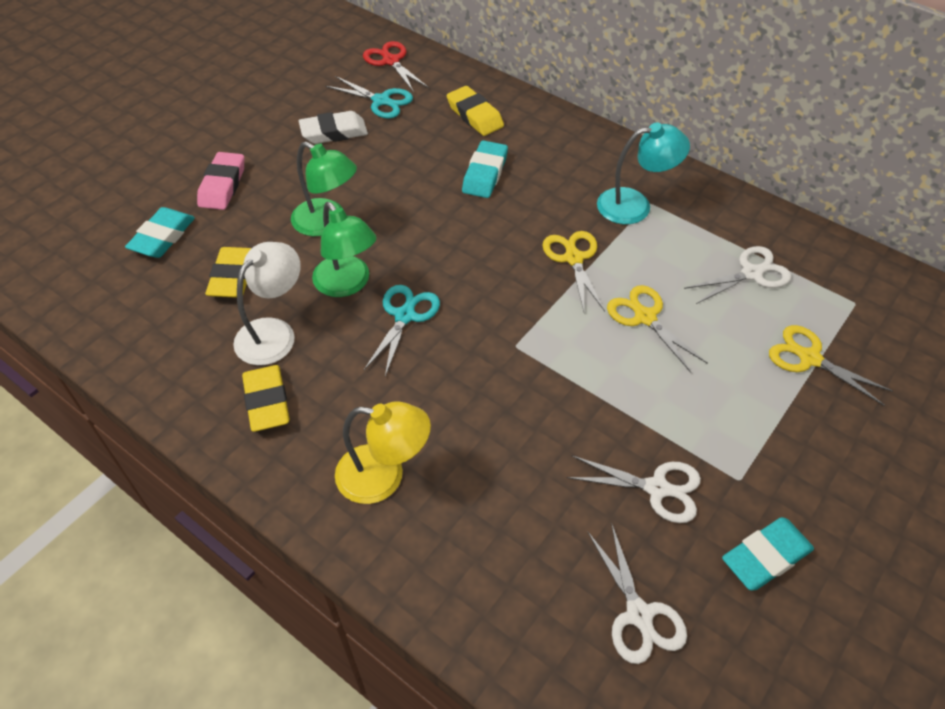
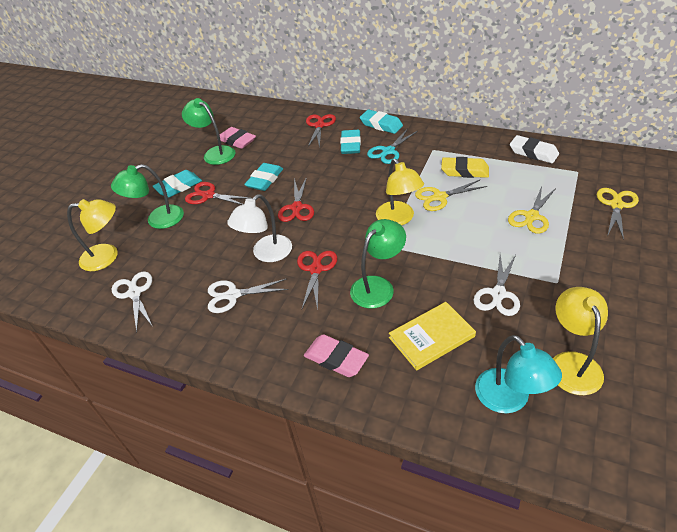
green lamp: 2 -> 3
pink eraser: 1 -> 2
red scissors: 1 -> 4
turquoise eraser: 3 -> 4
turquoise scissors: 2 -> 1
yellow book: 0 -> 1
yellow eraser: 3 -> 1
yellow lamp: 1 -> 3

